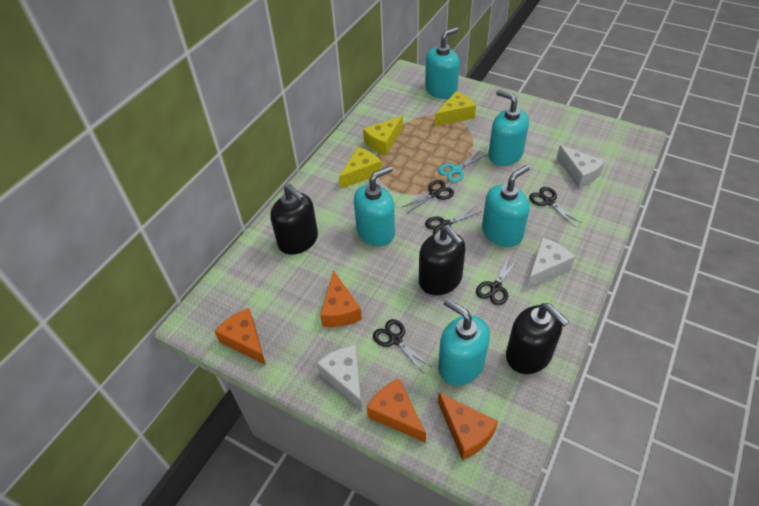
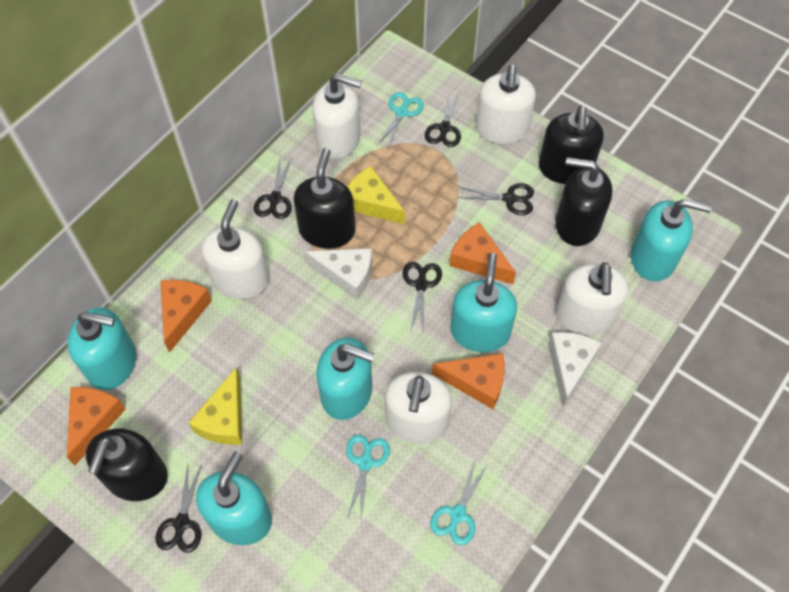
black soap dispenser: 3 -> 4
turquoise scissors: 1 -> 3
white cheese: 3 -> 2
white soap dispenser: 0 -> 5
yellow cheese: 3 -> 2

